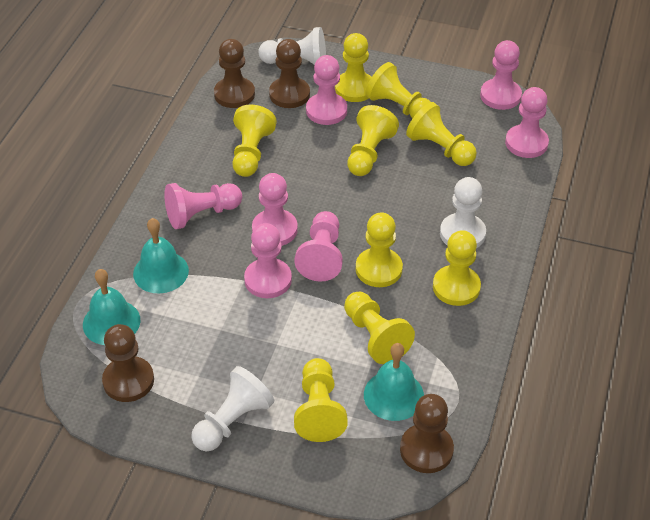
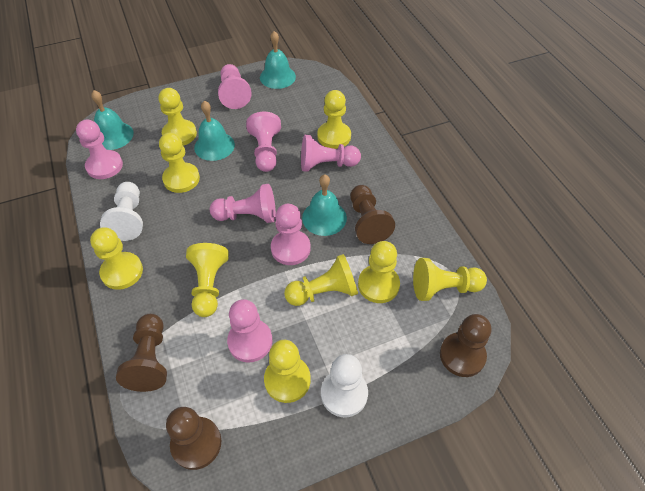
turquoise bell: 3 -> 4
white pawn: 3 -> 2

